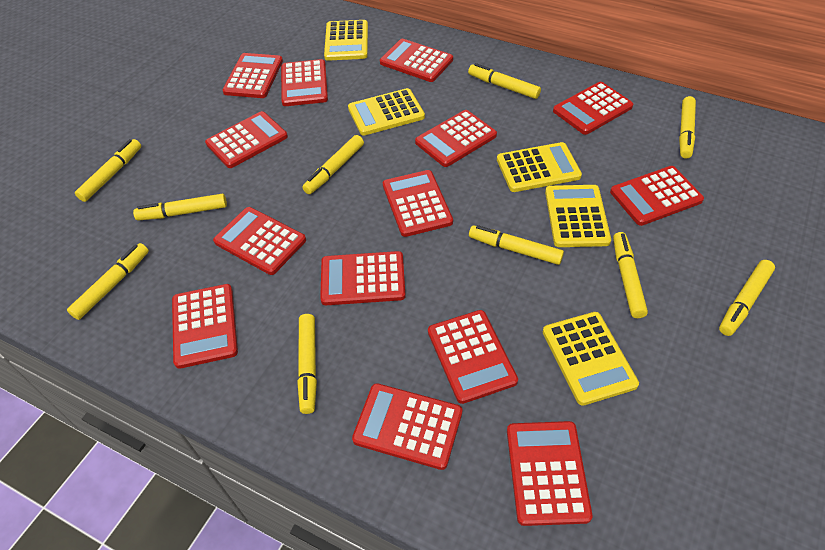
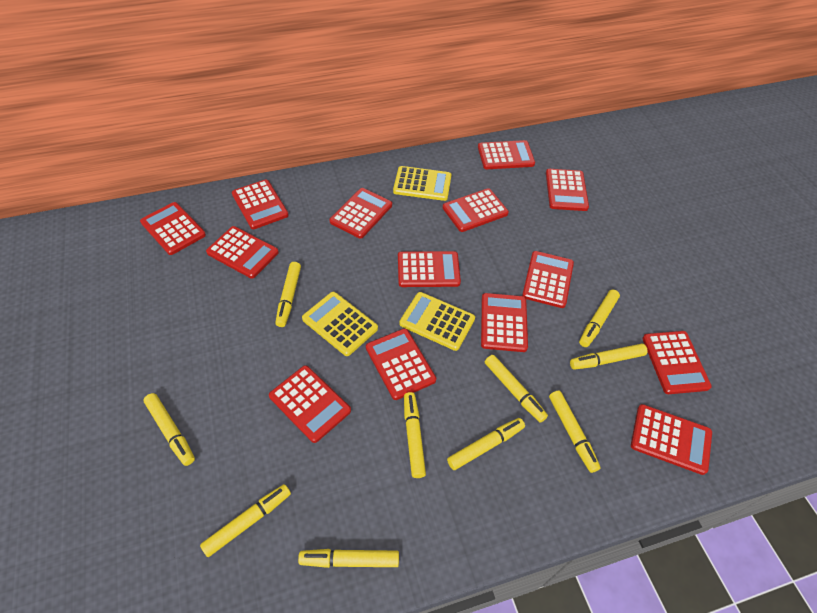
yellow calculator: 5 -> 3

